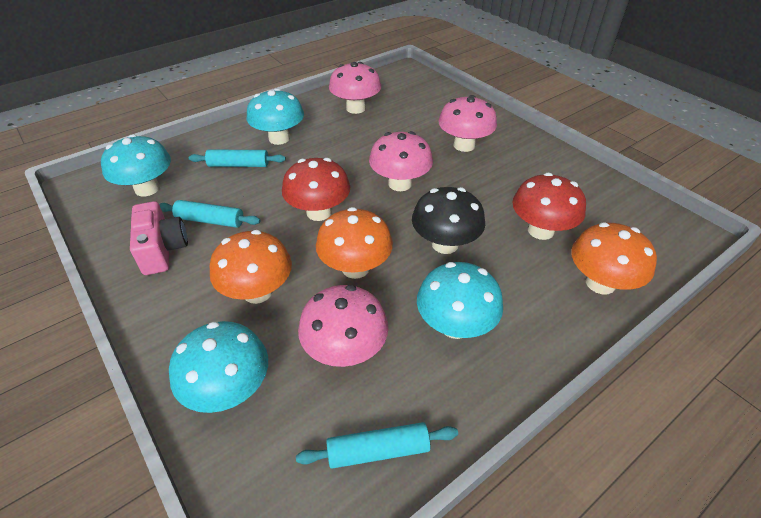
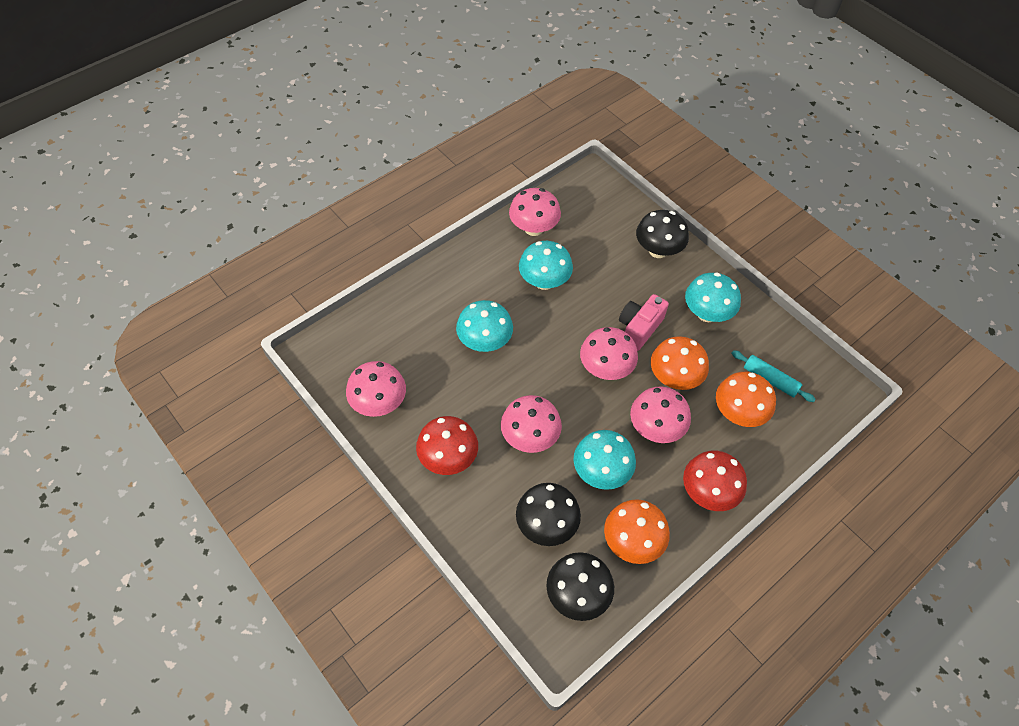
black mushroom: 1 -> 3
pink mushroom: 4 -> 5
turquoise rolling pin: 3 -> 1

